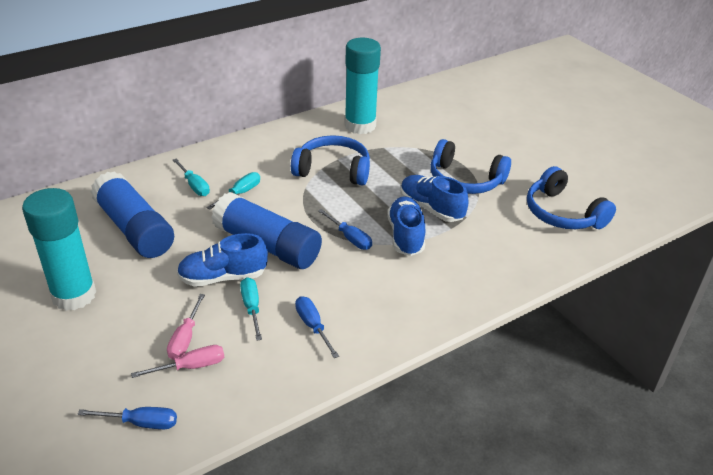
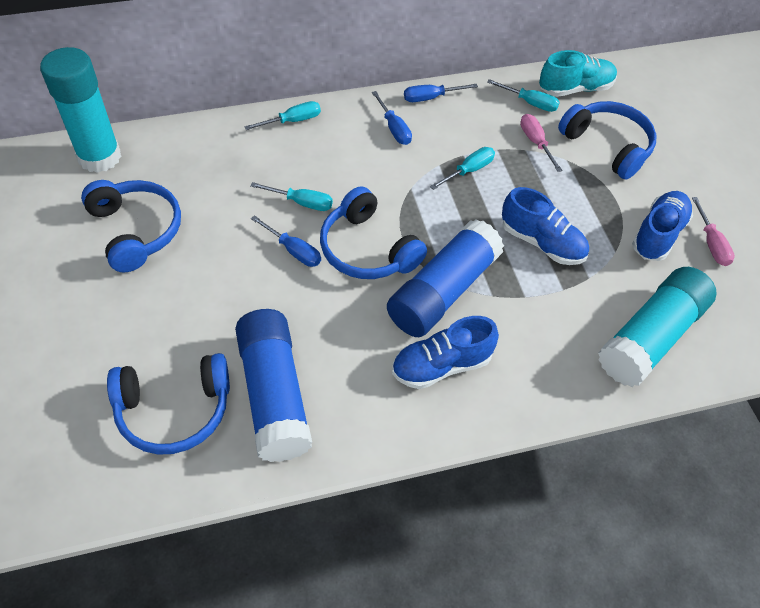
blue headphones: 3 -> 4
turquoise screwdriver: 3 -> 4
turquoise shoe: 0 -> 1

